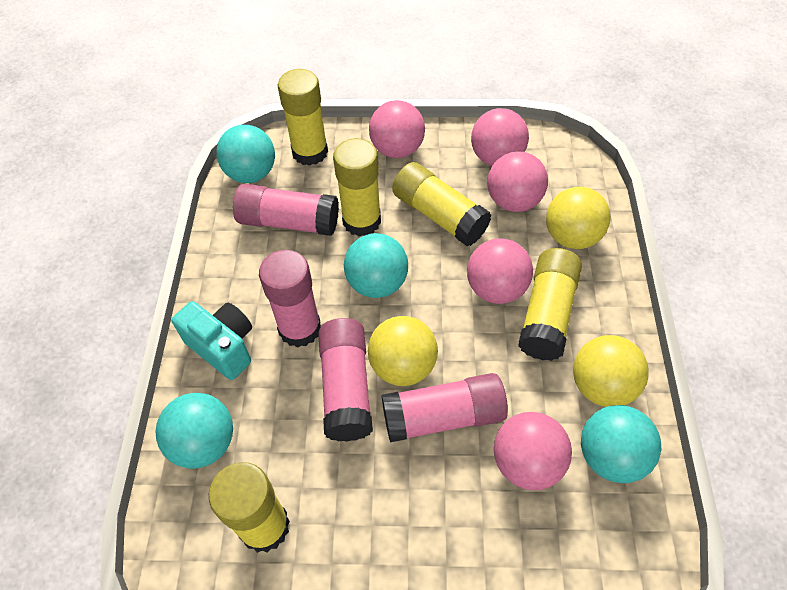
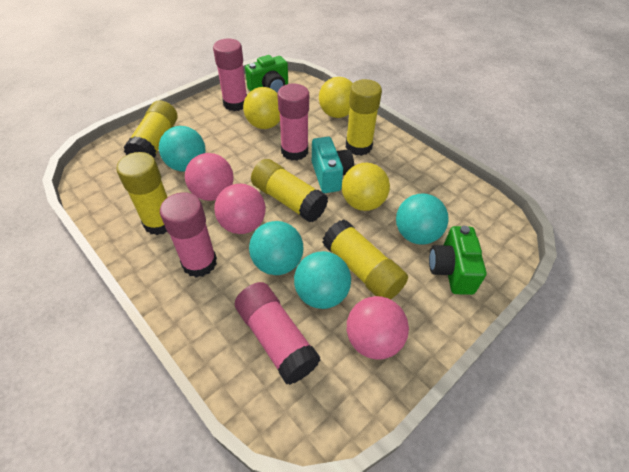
green camera: 0 -> 2
pink ball: 5 -> 3

